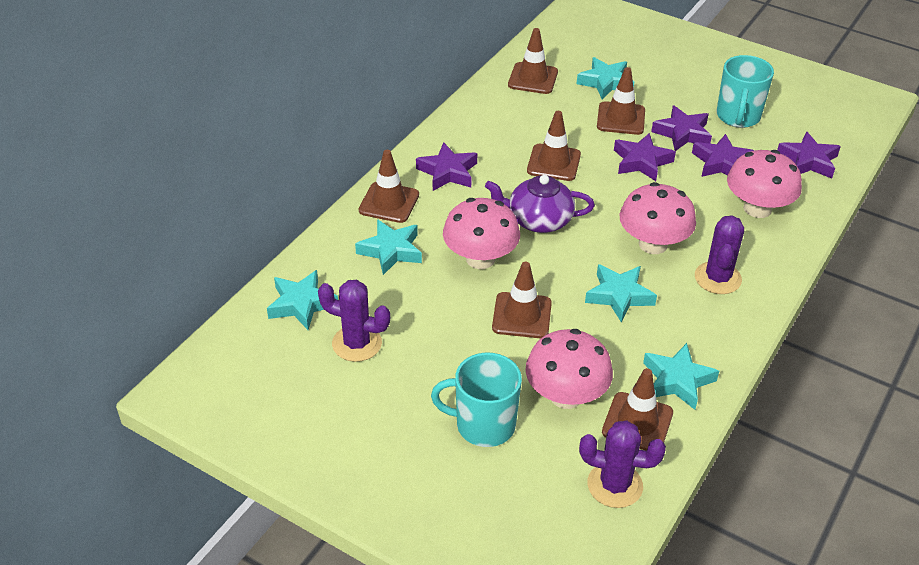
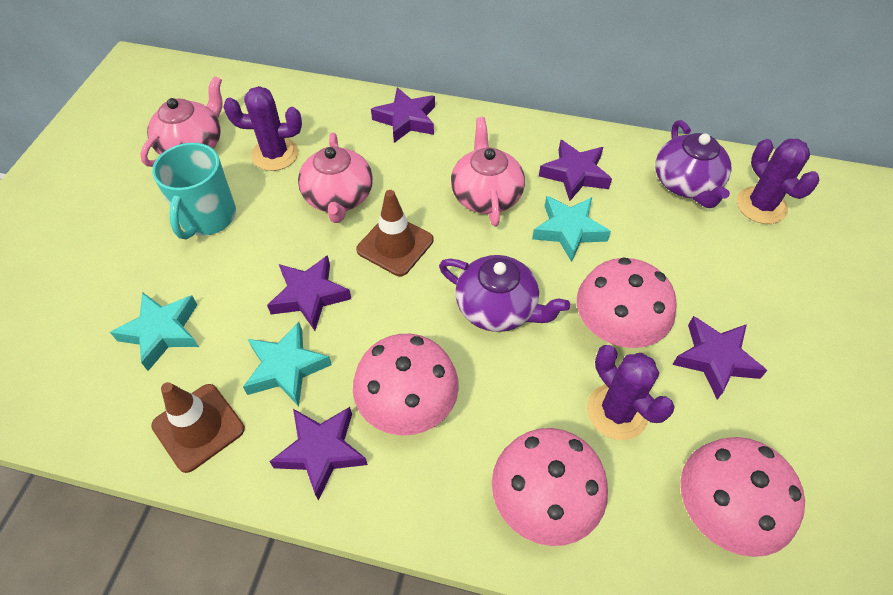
brown traffic cone: 6 -> 2
pink teapot: 0 -> 3
purple teapot: 1 -> 2
turquoise mug: 2 -> 1
turquoise star: 5 -> 3

